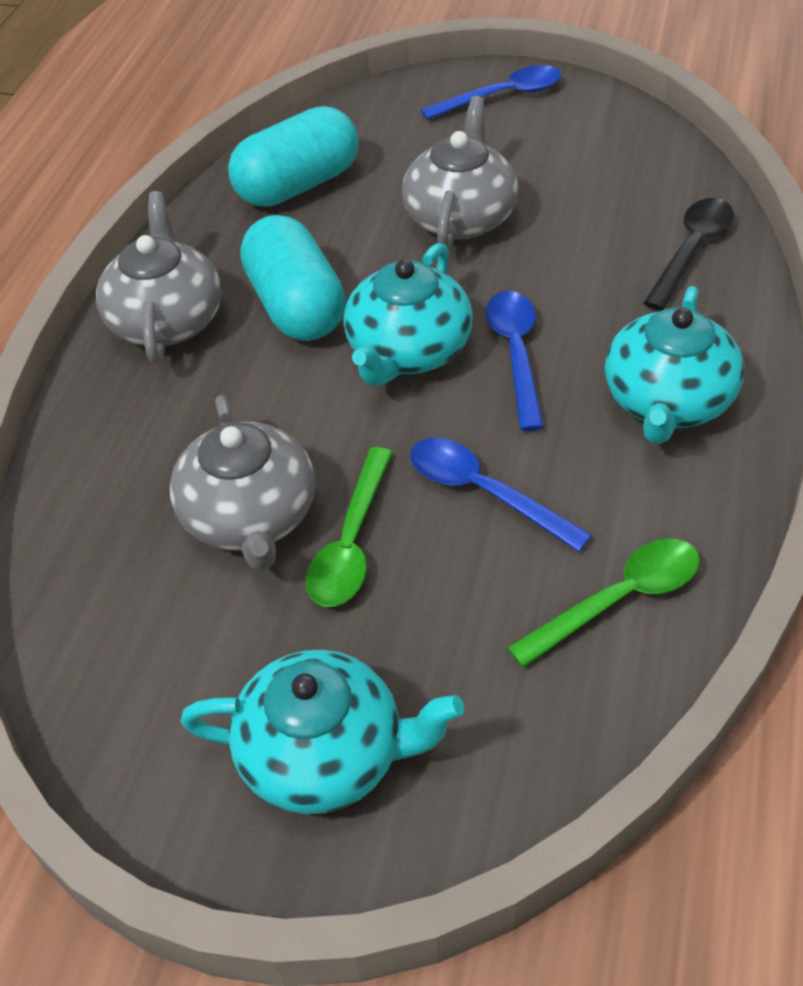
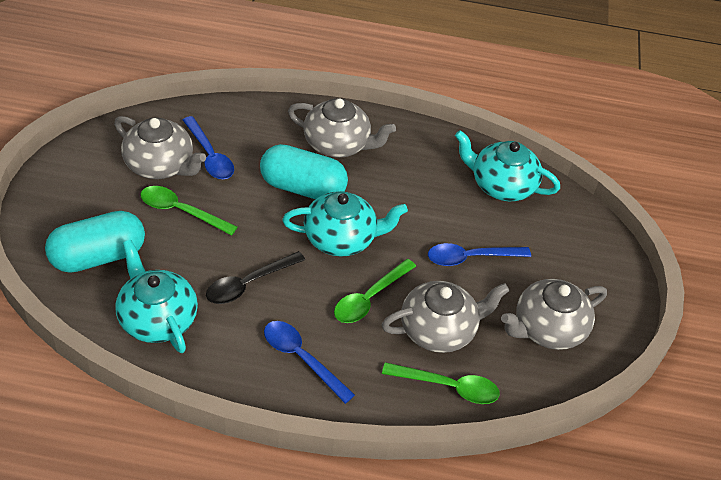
green spoon: 2 -> 3
grey teapot: 3 -> 4

